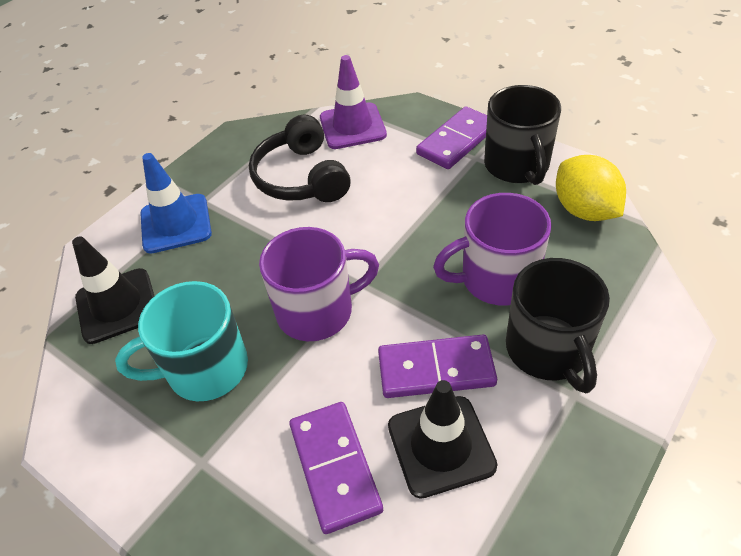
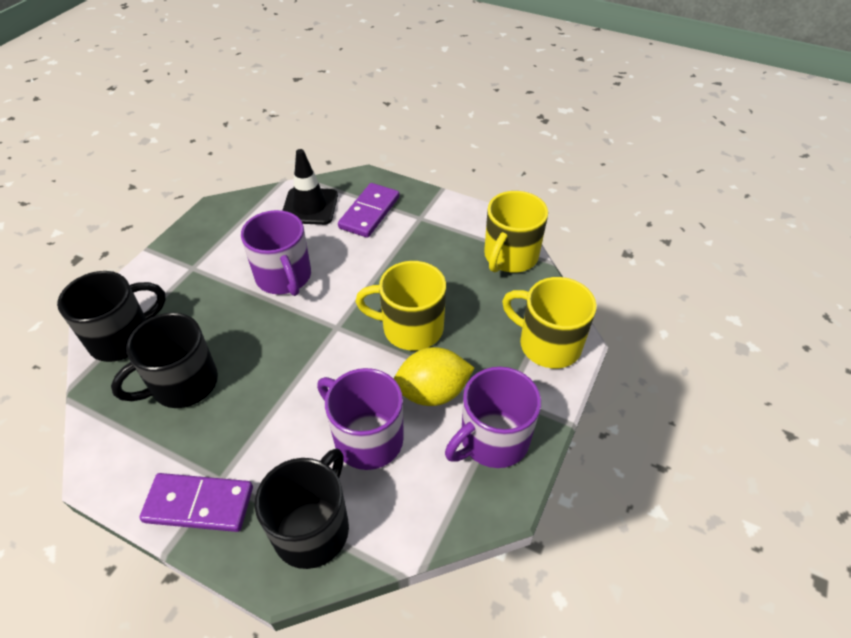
black headphones: 1 -> 0
black mug: 2 -> 3
black traffic cone: 2 -> 1
blue traffic cone: 1 -> 0
purple domino: 3 -> 2
purple mug: 2 -> 3
purple traffic cone: 1 -> 0
turquoise mug: 1 -> 0
yellow mug: 0 -> 3

